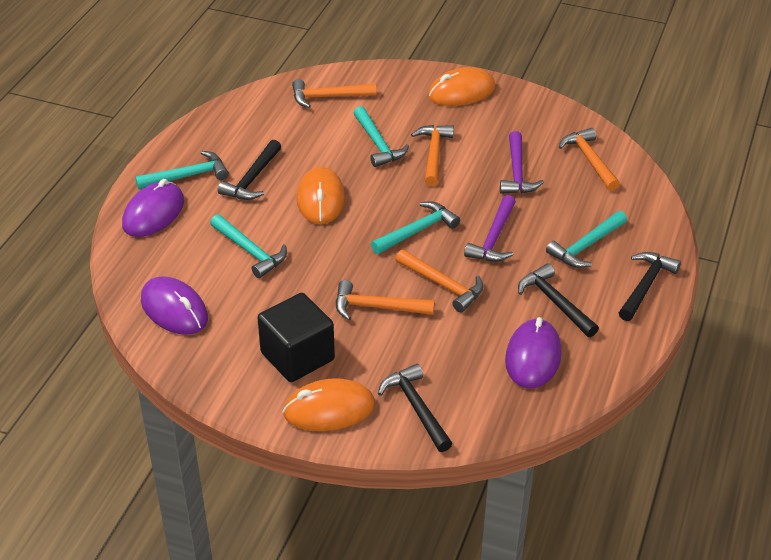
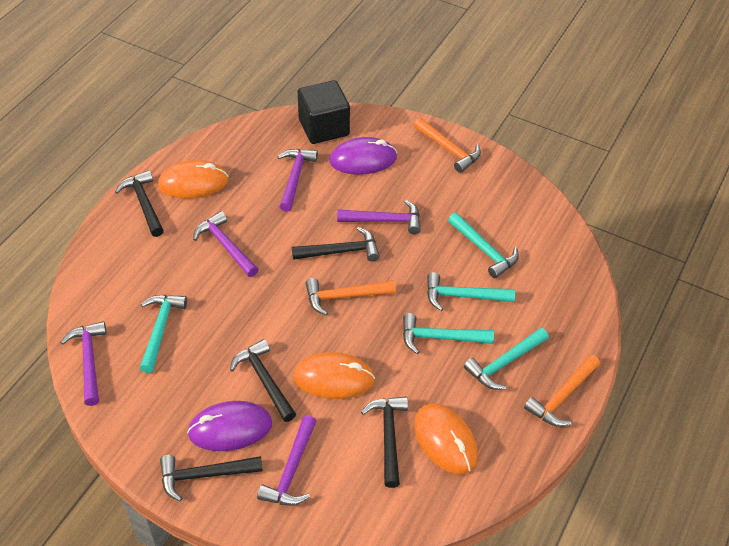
black hammer: 4 -> 5
orange hammer: 5 -> 3
purple hammer: 2 -> 5
purple mouse: 3 -> 2

